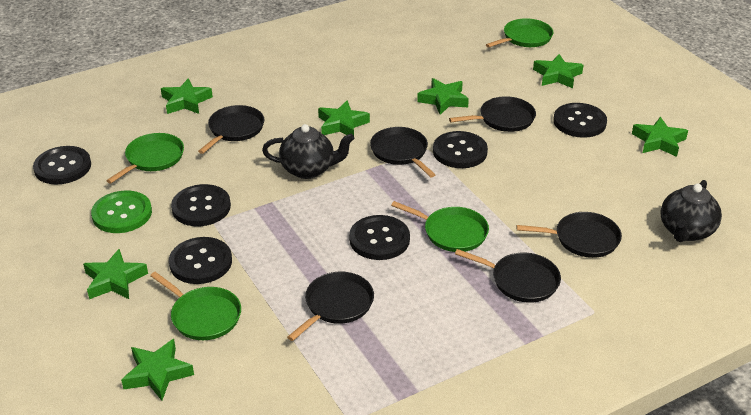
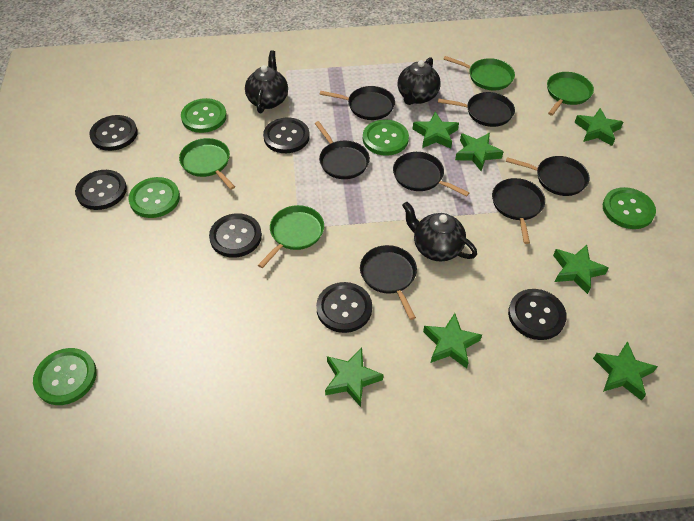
black pan: 6 -> 7
black teapot: 2 -> 3
green button: 1 -> 5

